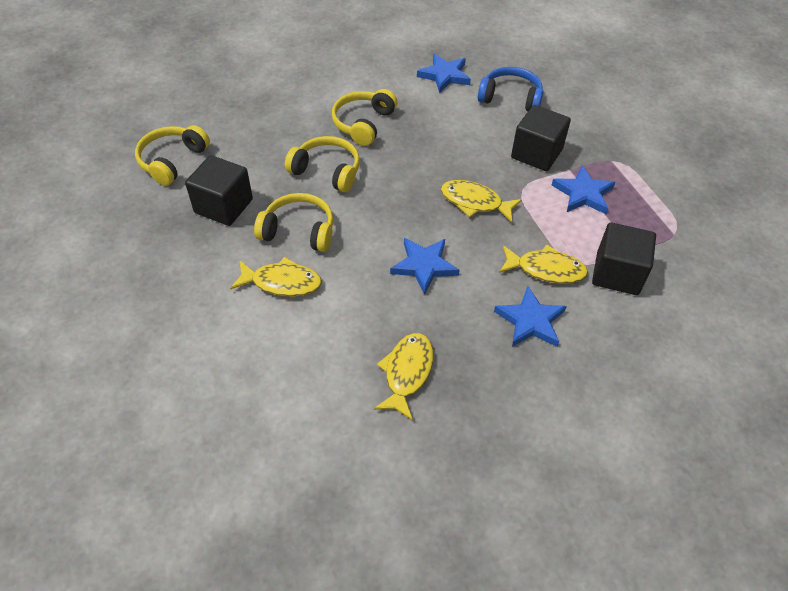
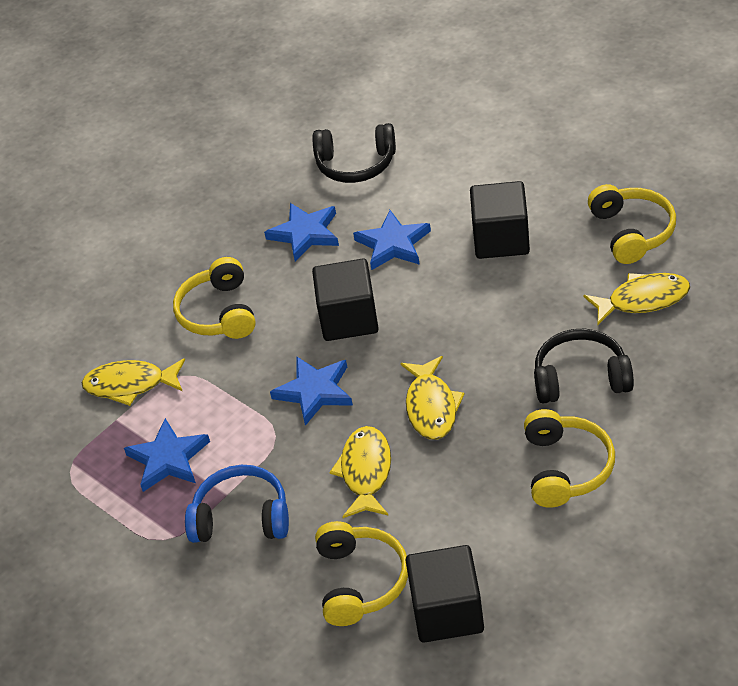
black headphones: 0 -> 2

